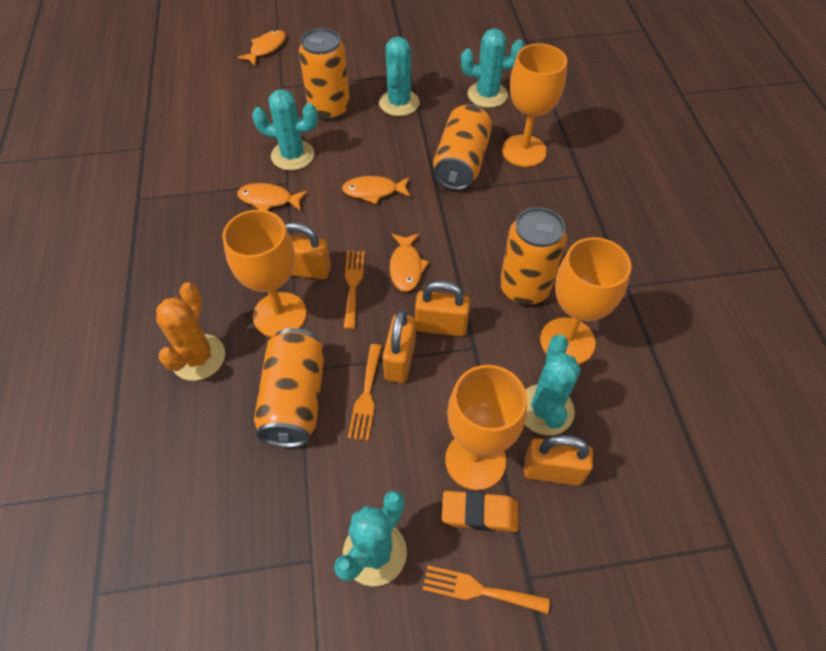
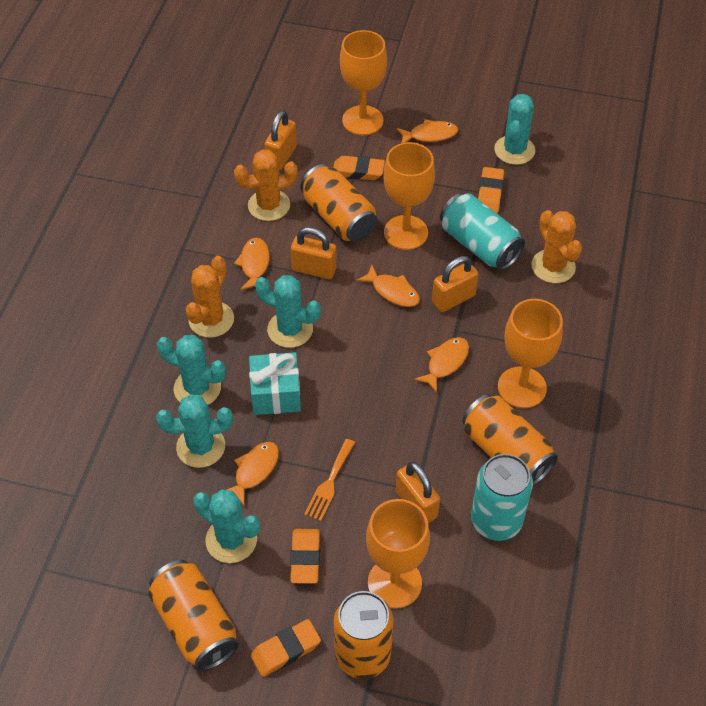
orange cactus: 1 -> 3
orange eraser: 1 -> 4
orange fish: 4 -> 5
orange fork: 3 -> 1
turquoise can: 0 -> 2
turquoise gift: 0 -> 1

